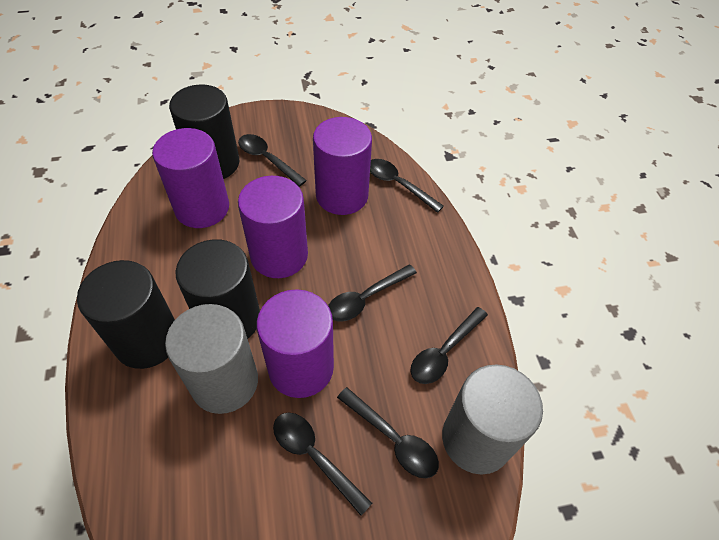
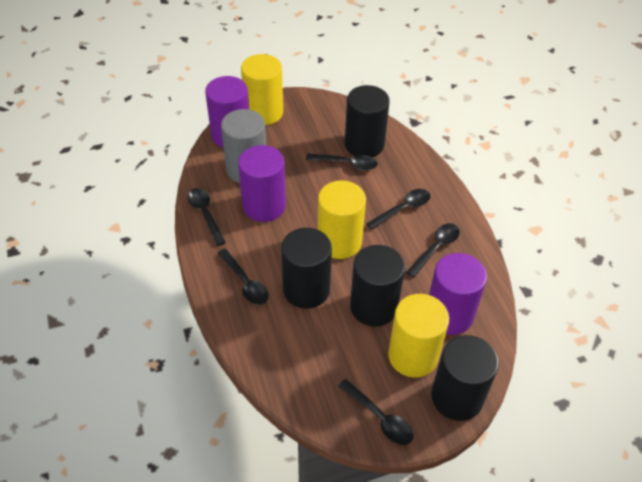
black cylinder: 3 -> 4
grey cylinder: 2 -> 1
purple cylinder: 4 -> 3
yellow cylinder: 0 -> 3

